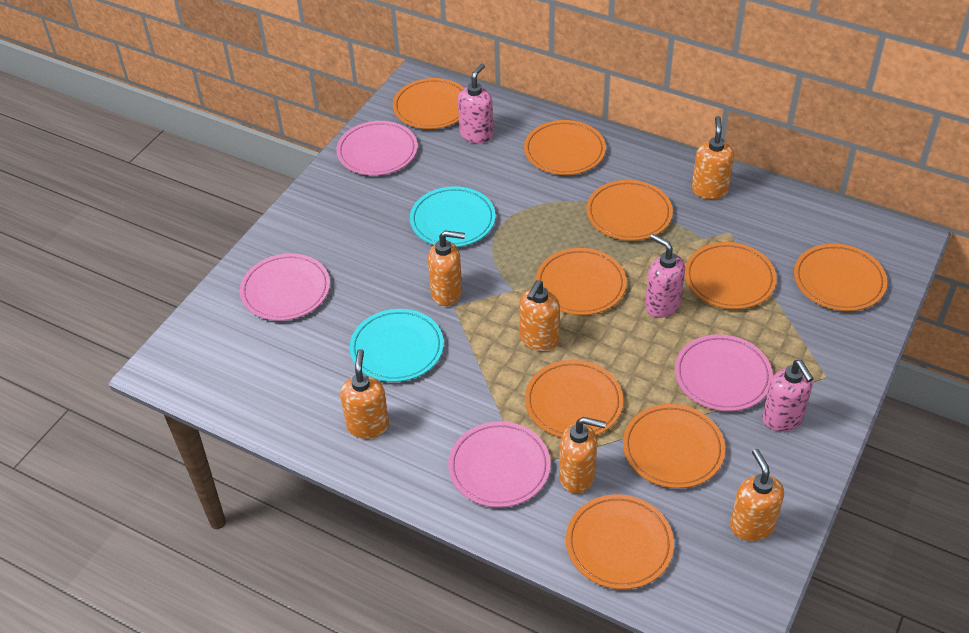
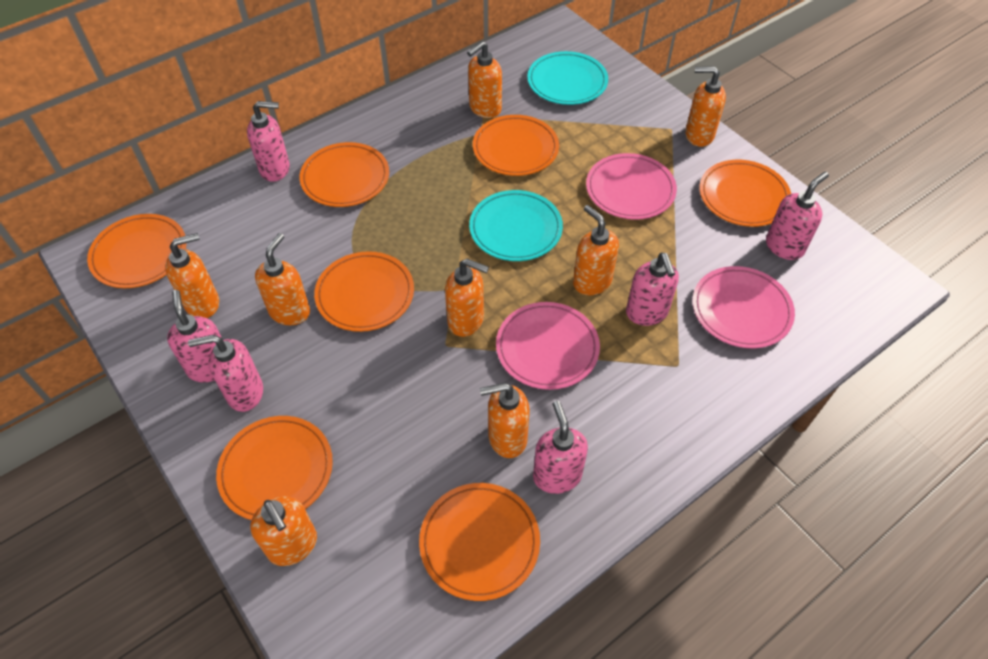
orange plate: 9 -> 7
orange soap dispenser: 6 -> 8
pink plate: 4 -> 3
pink soap dispenser: 3 -> 6

